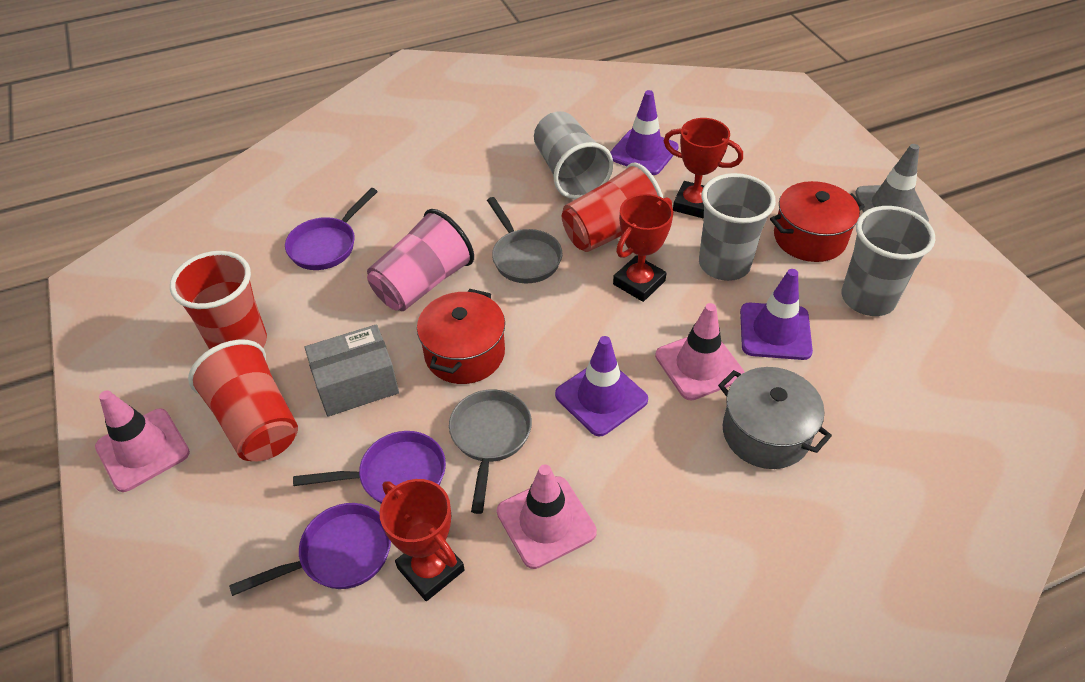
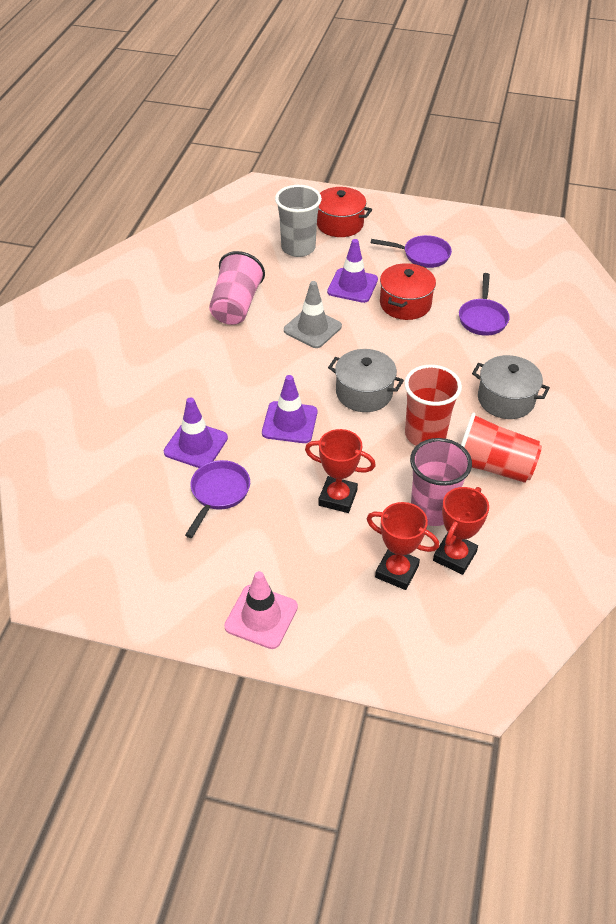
grey box: 1 -> 0
grey cup: 3 -> 1
grey pan: 2 -> 0
grey pot: 1 -> 2
pink cup: 1 -> 2
pink traffic cone: 3 -> 1
red cup: 3 -> 2

